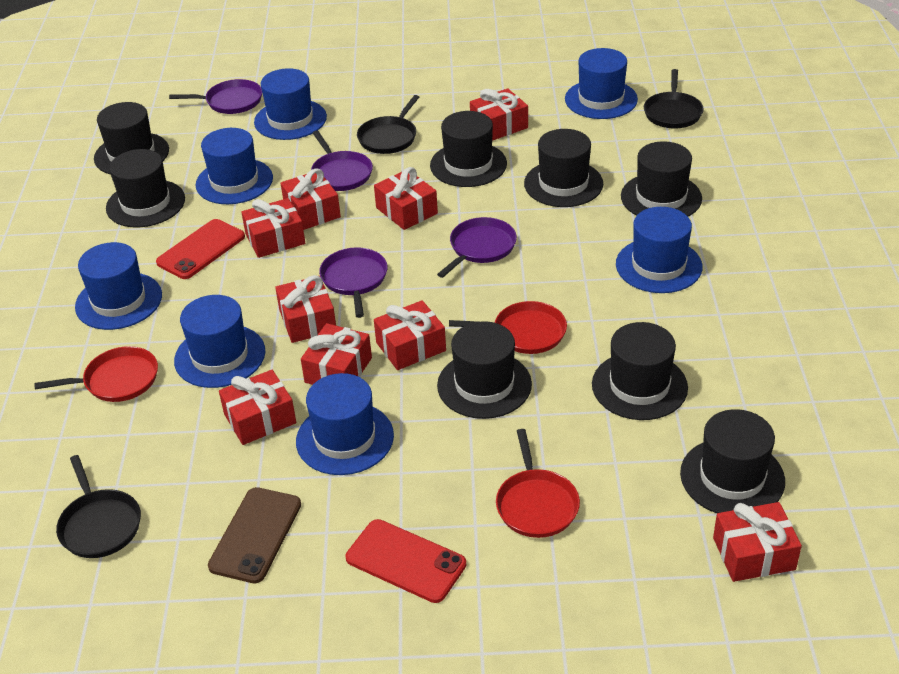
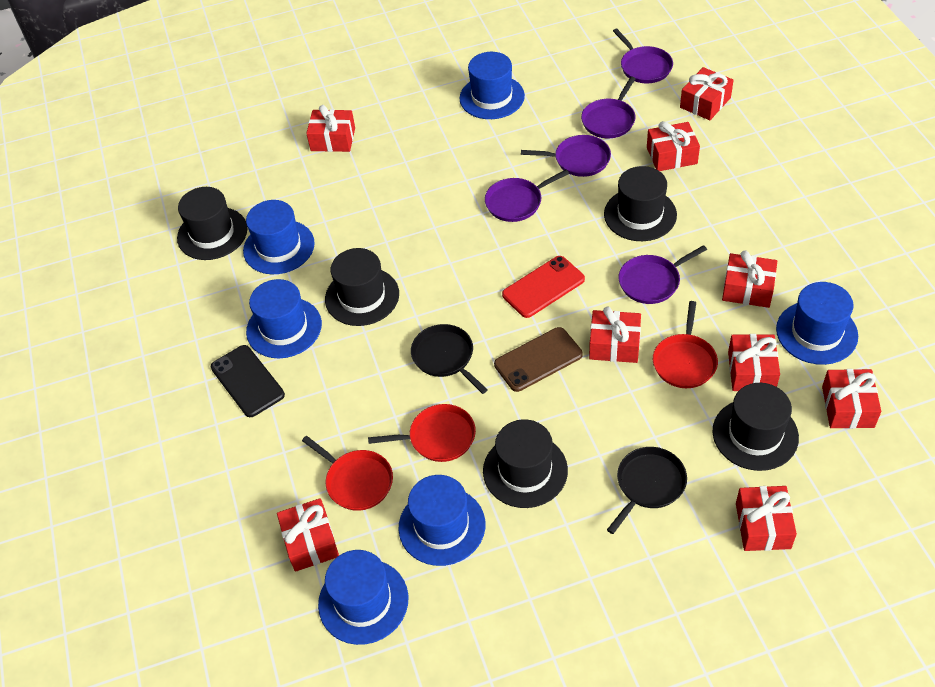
black hat: 8 -> 5
black pan: 3 -> 2
black phone: 0 -> 1
blue hat: 7 -> 6
purple pan: 4 -> 5
red phone: 2 -> 1

